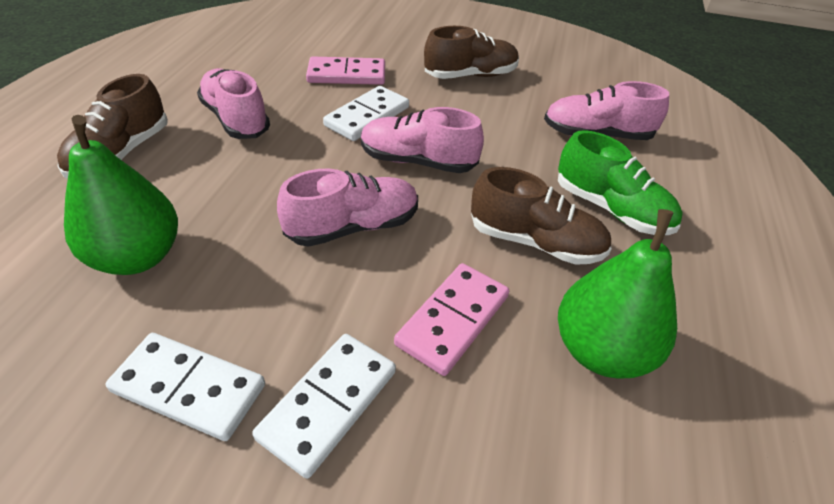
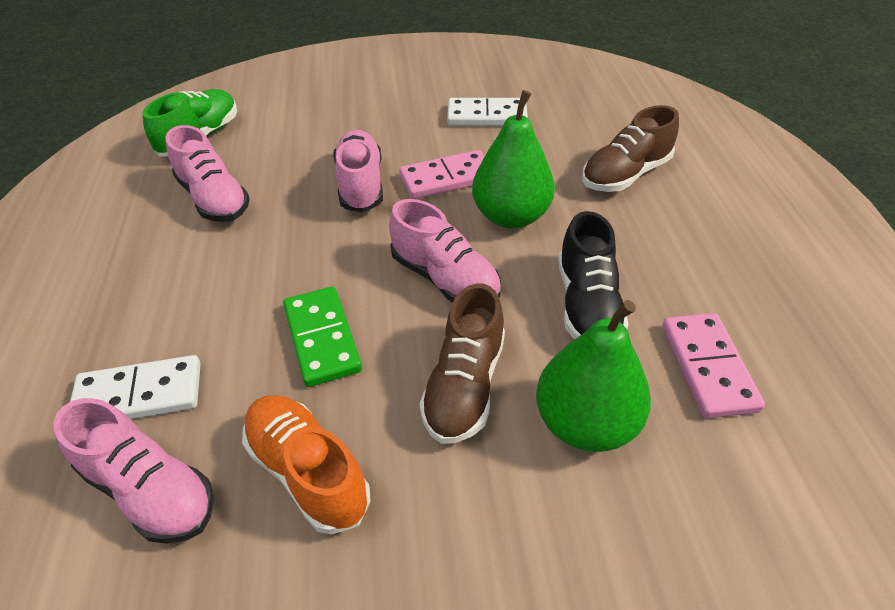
black shoe: 0 -> 1
brown shoe: 3 -> 2
green domino: 0 -> 1
orange shoe: 0 -> 1
white domino: 3 -> 2

